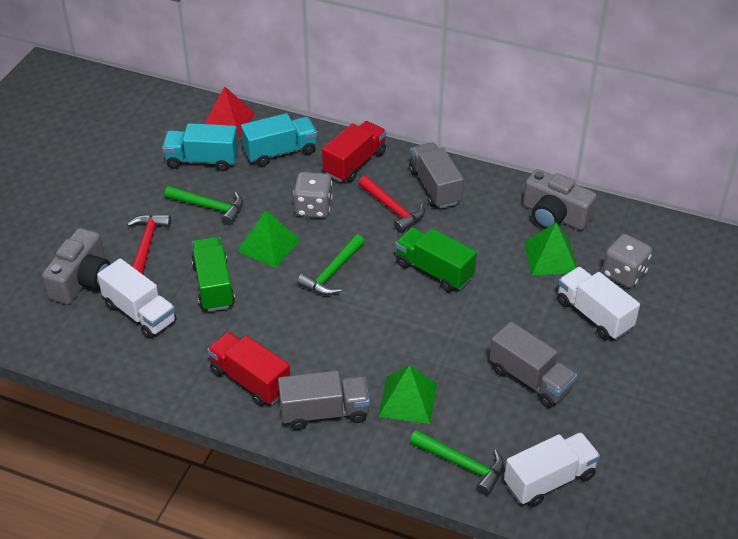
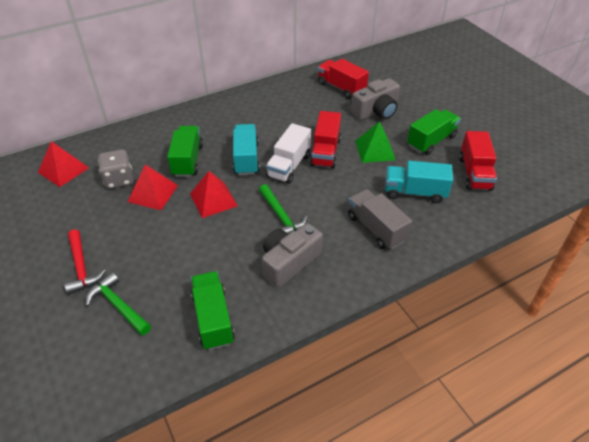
green hammer: 3 -> 2
green pyramid: 3 -> 1
green truck: 2 -> 3
grey dice: 2 -> 1
grey truck: 3 -> 1
red hammer: 2 -> 1
red pyramid: 1 -> 3
red truck: 2 -> 3
white truck: 3 -> 1

